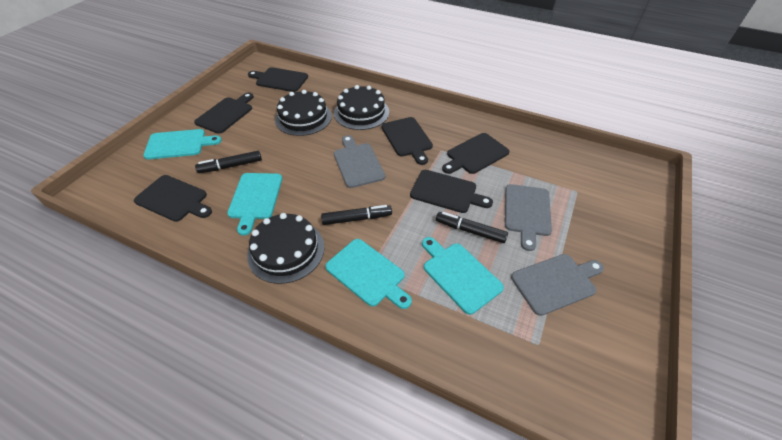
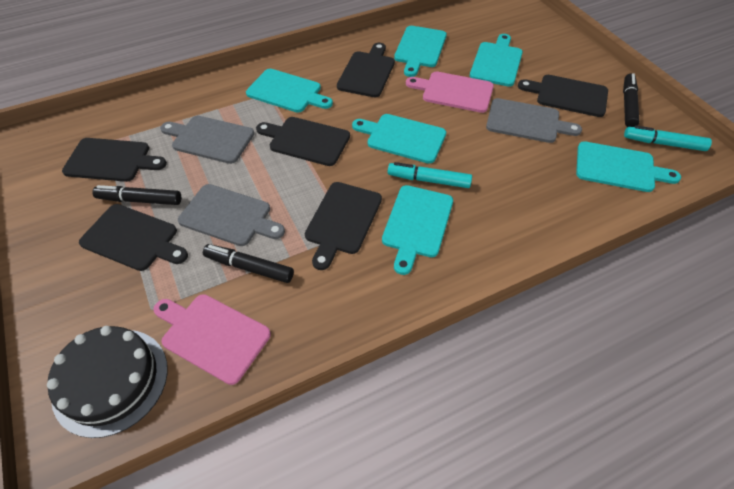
black cake: 3 -> 1
pink cutting board: 0 -> 2
turquoise cutting board: 4 -> 6
turquoise marker: 0 -> 2

